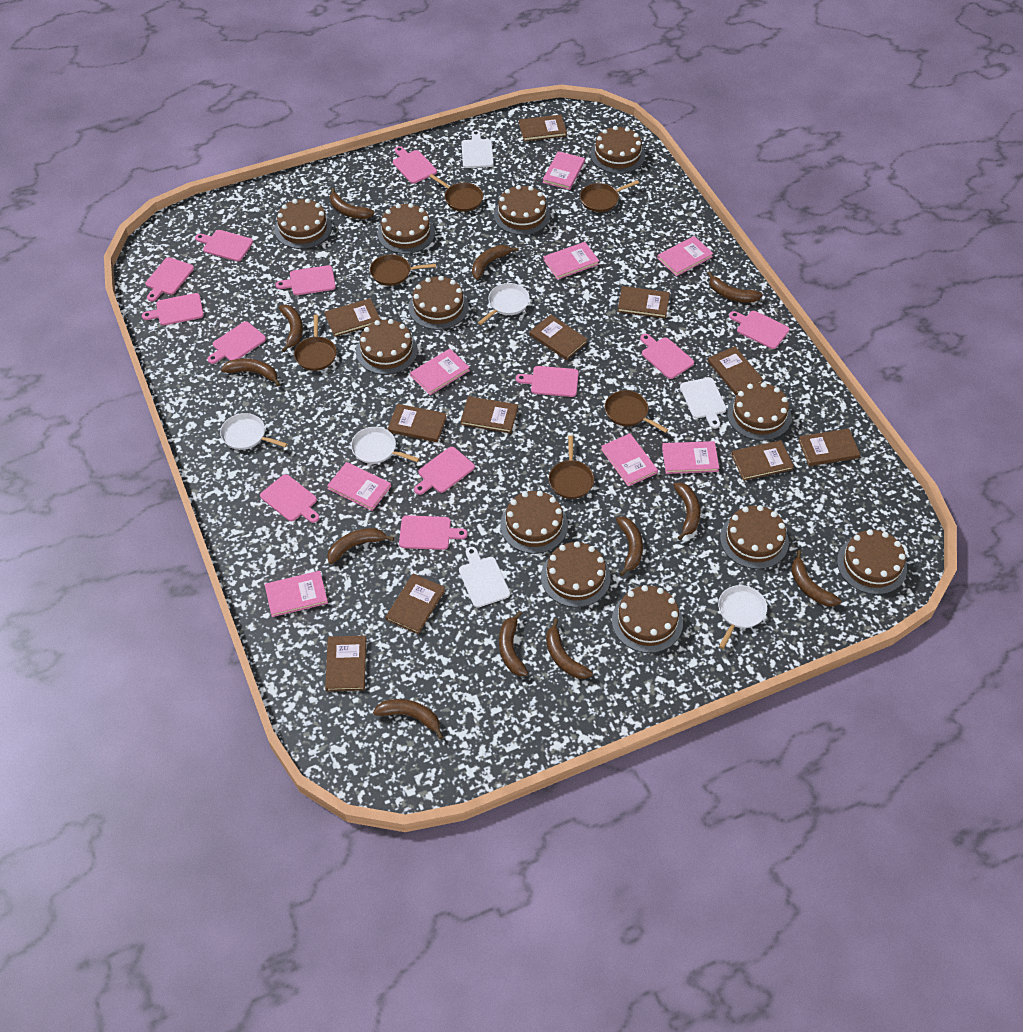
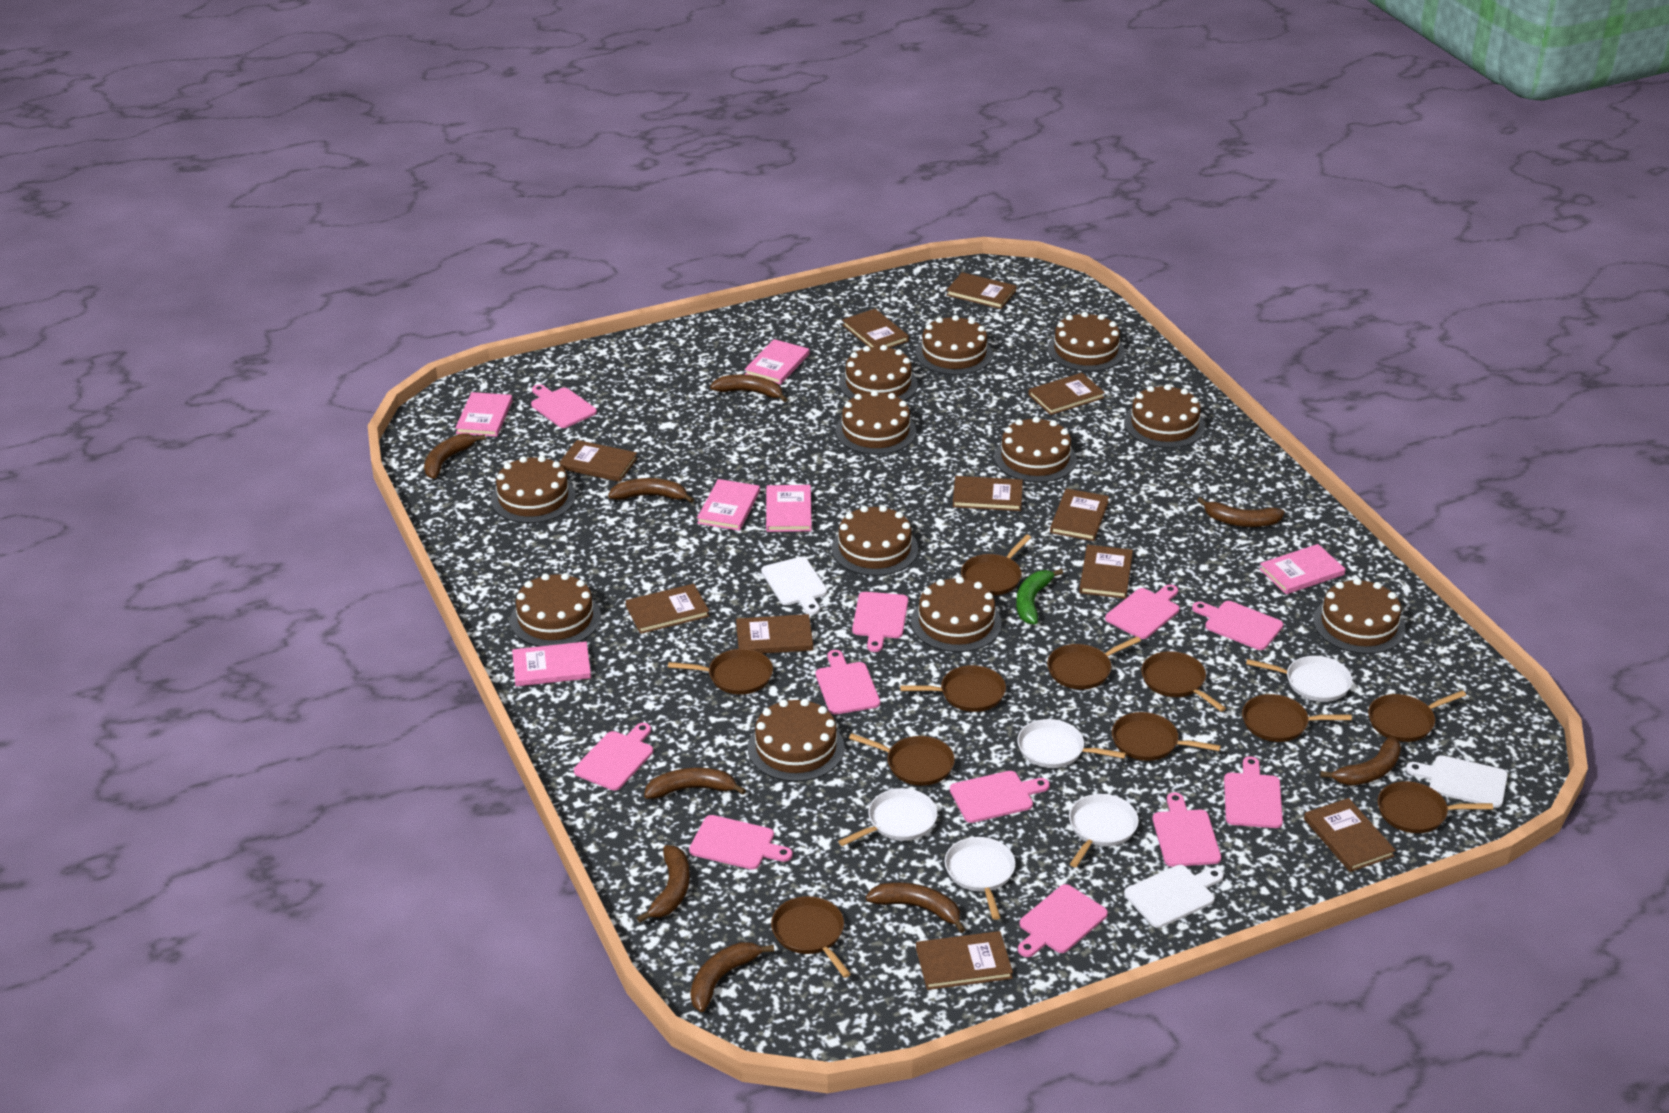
brown banana: 12 -> 9
brown pan: 6 -> 11
green banana: 0 -> 1
pink book: 8 -> 6
pink cutting board: 12 -> 11
white pan: 4 -> 5

